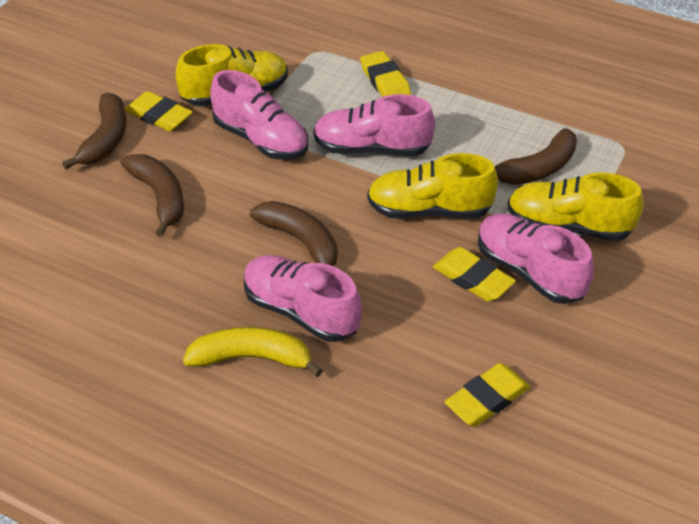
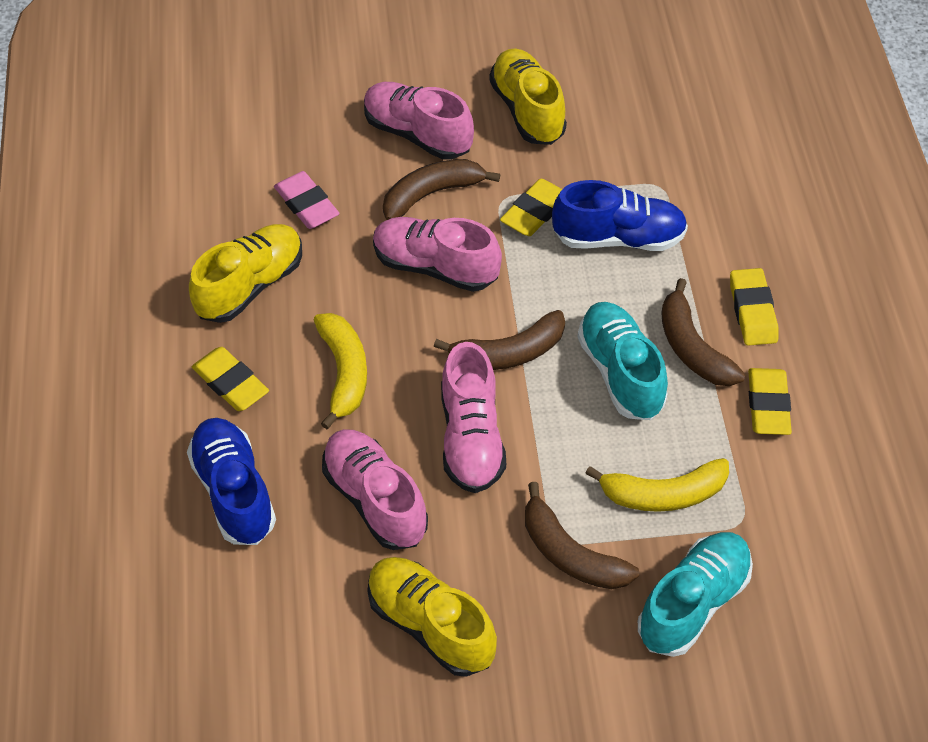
blue shoe: 0 -> 2
pink eraser: 0 -> 1
turquoise shoe: 0 -> 2
yellow banana: 1 -> 2

